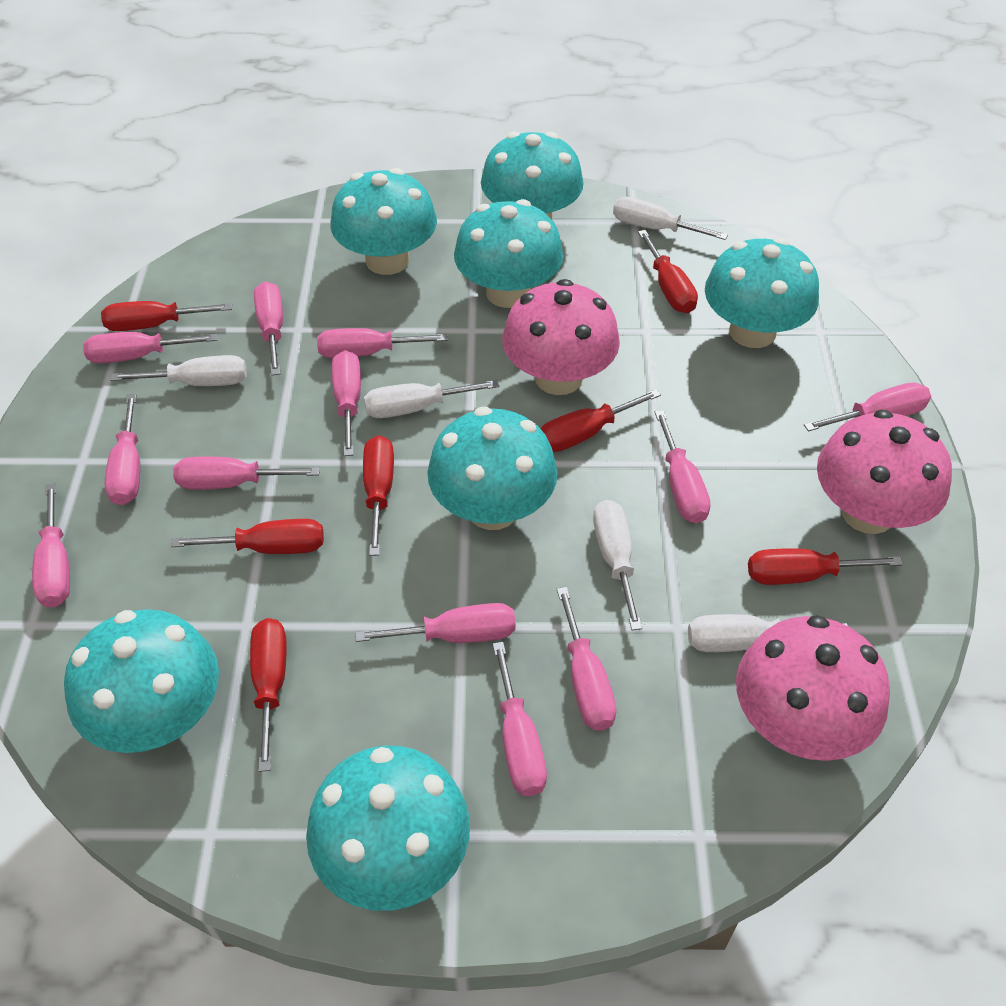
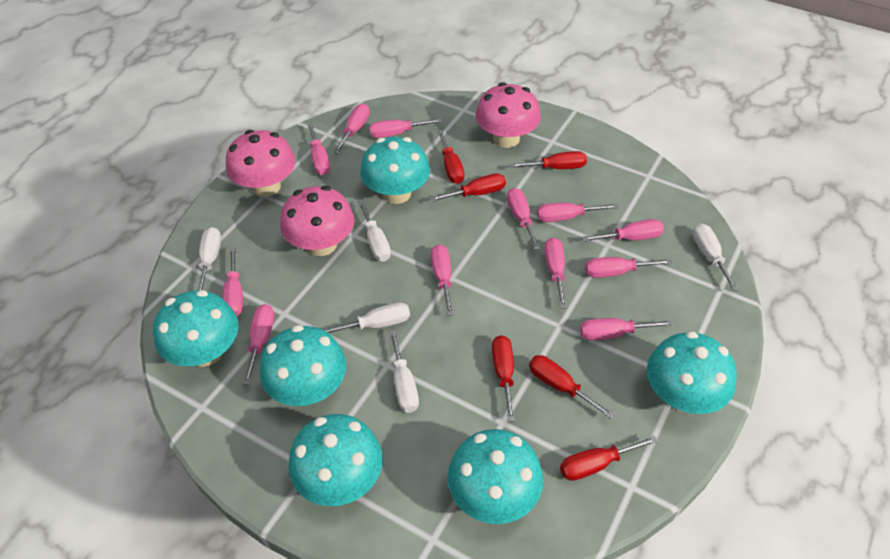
red screwdriver: 7 -> 6
turquoise mushroom: 7 -> 6

